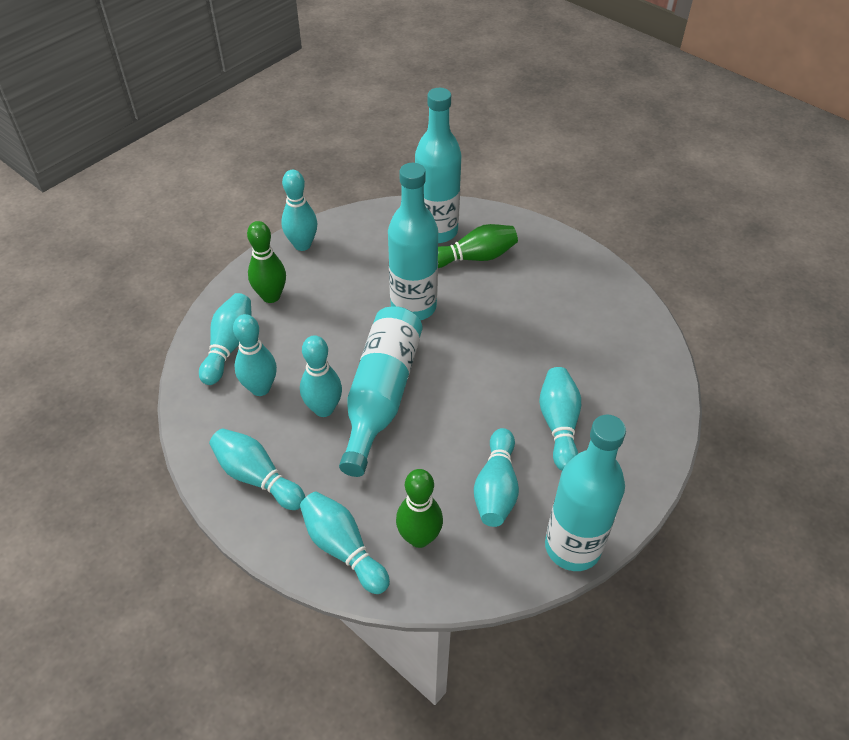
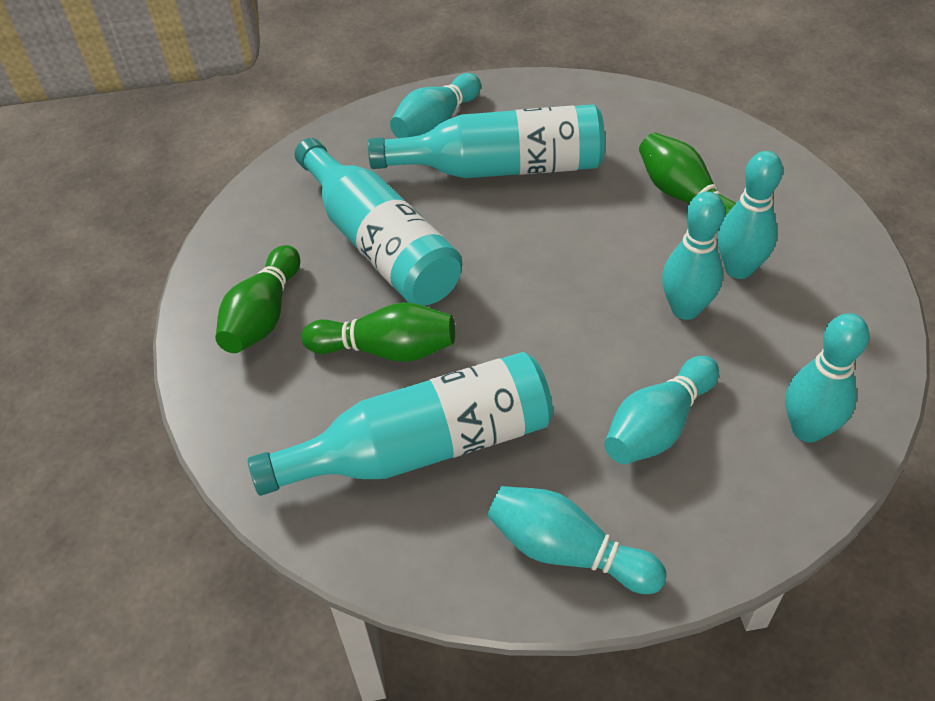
turquoise bottle: 4 -> 3
turquoise bowling pin: 8 -> 6

